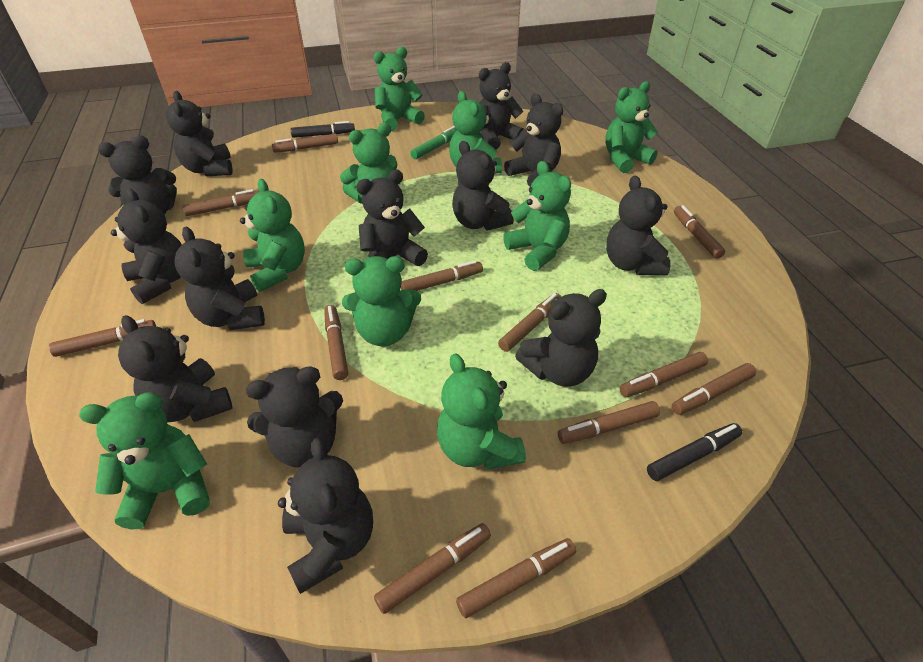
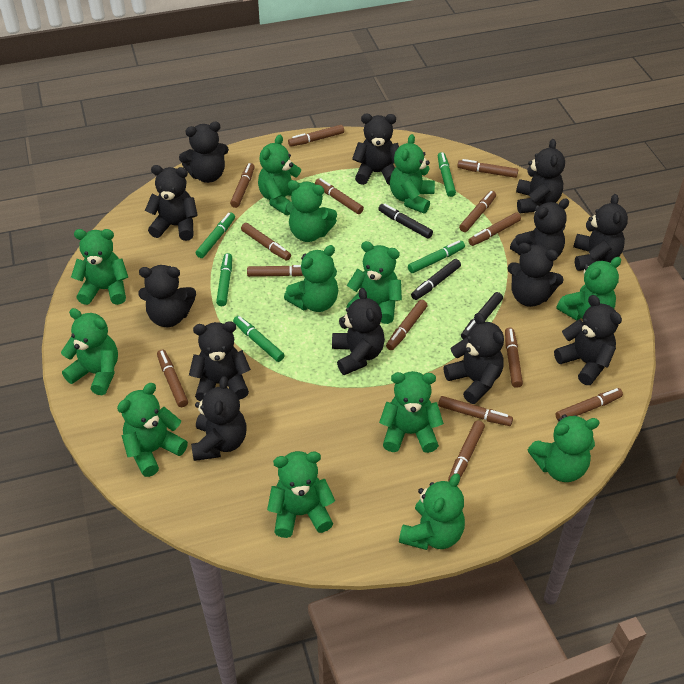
black marker: 2 -> 3
brown marker: 12 -> 14
green marker: 1 -> 5
green teddy bear: 9 -> 13

